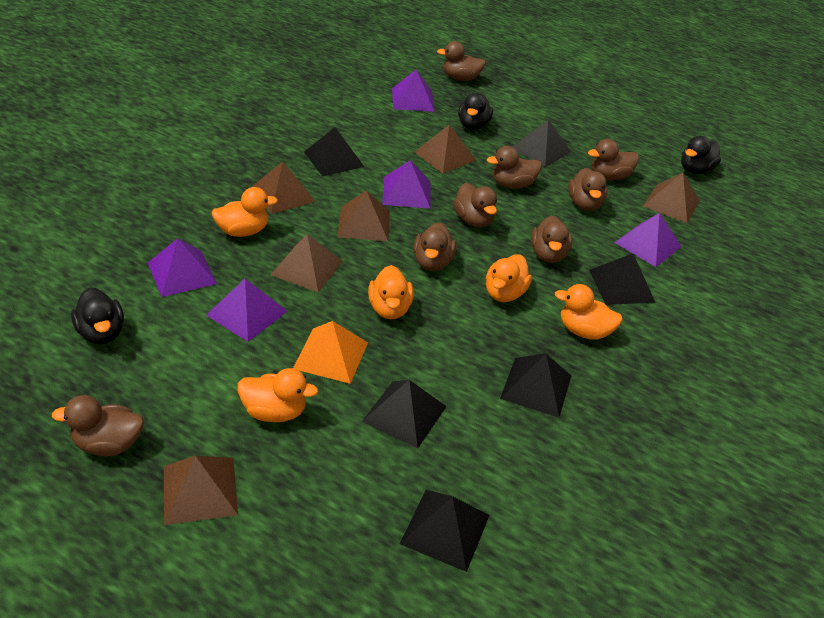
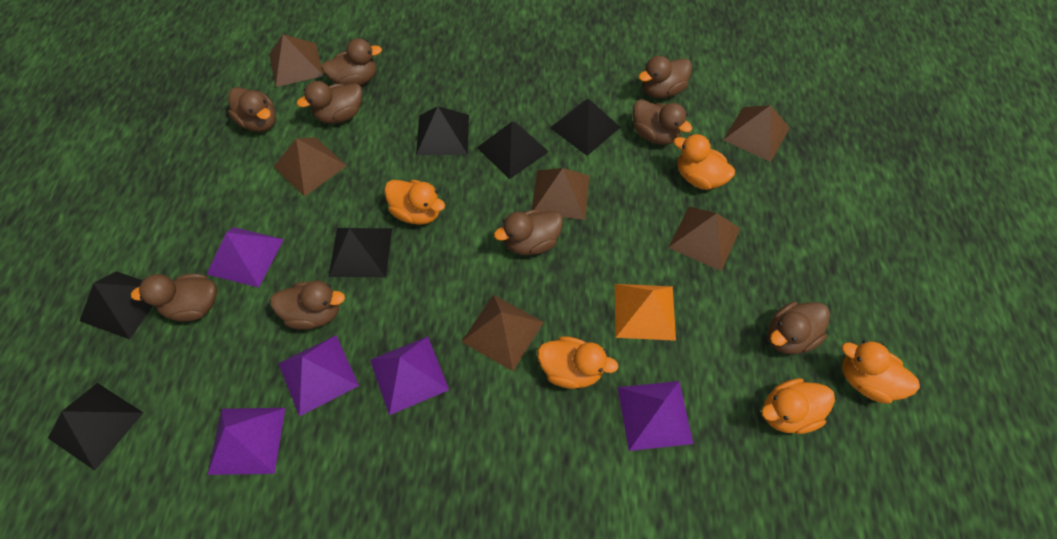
black duck: 3 -> 0
brown duck: 8 -> 9

